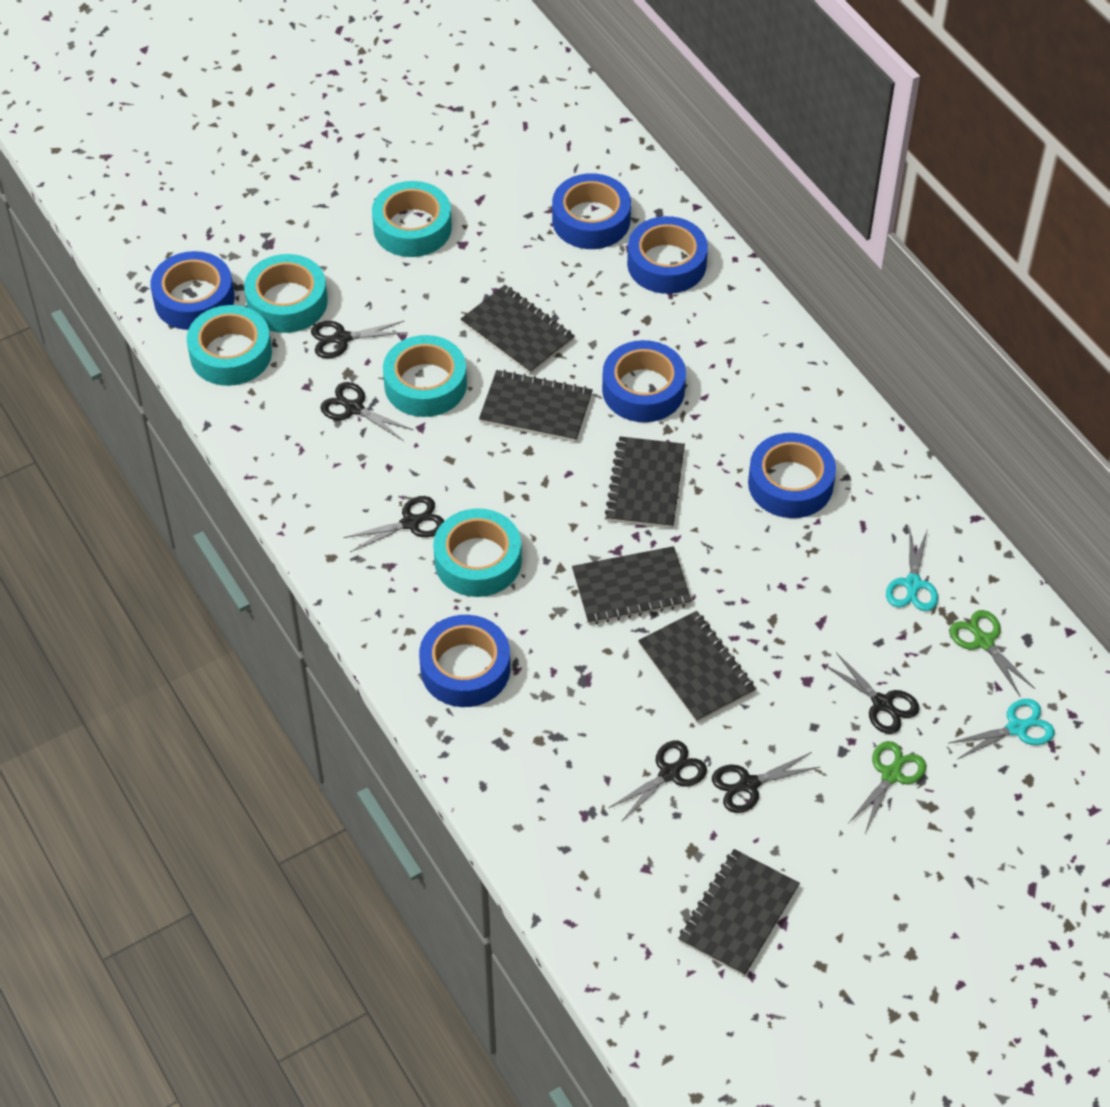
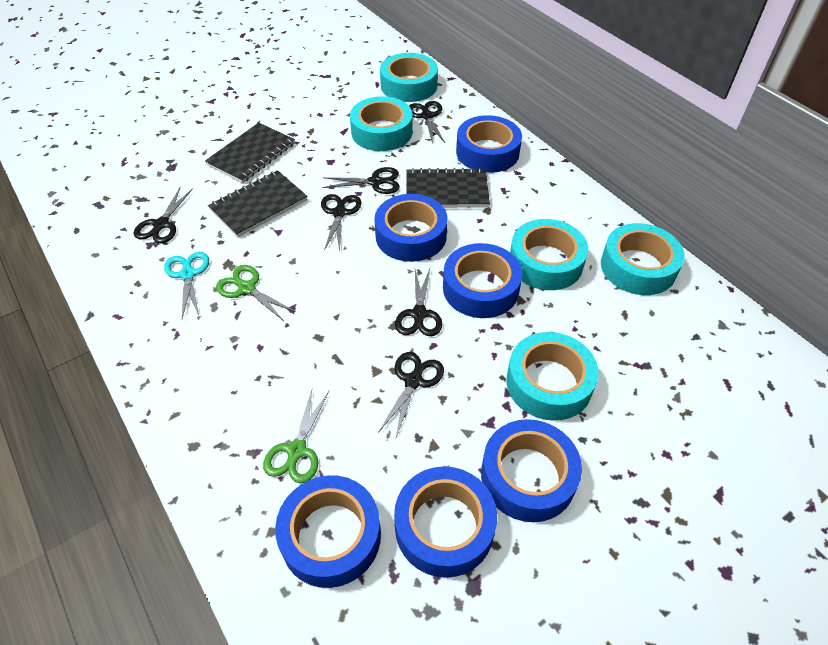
black notebook: 6 -> 3
turquoise scissors: 2 -> 1

